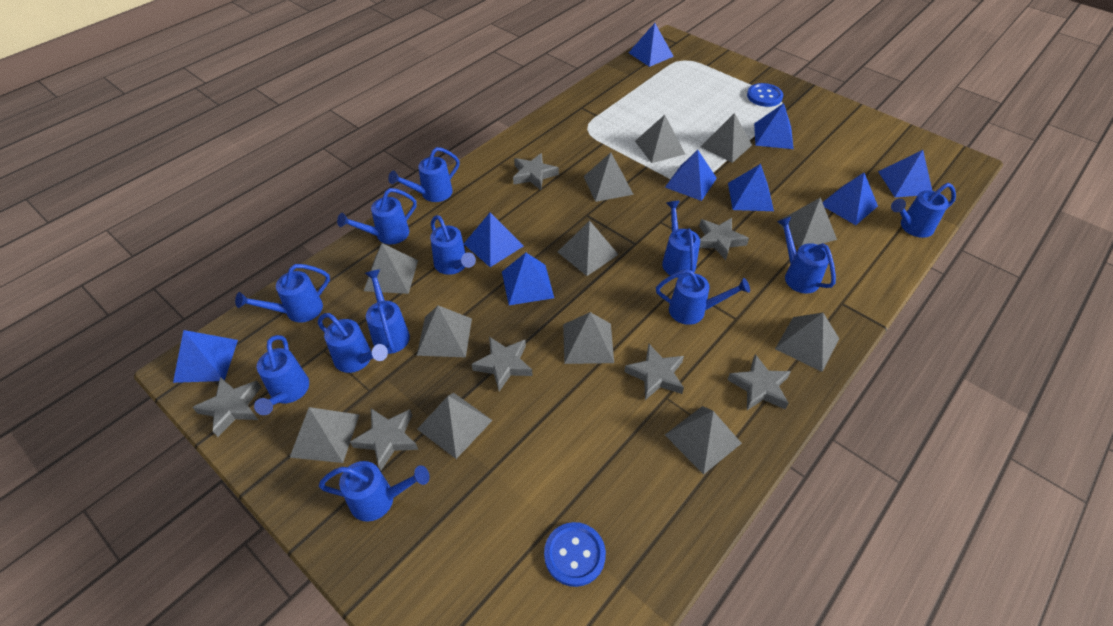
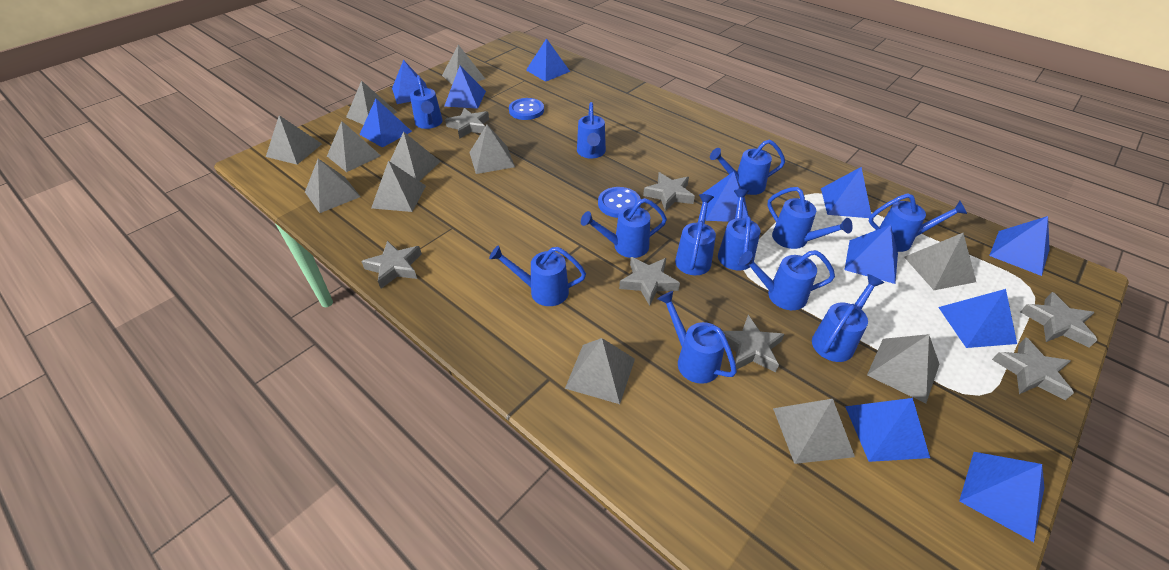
blue pyramid: 9 -> 11

